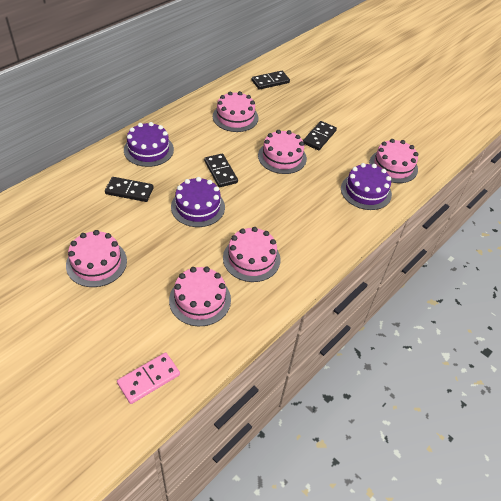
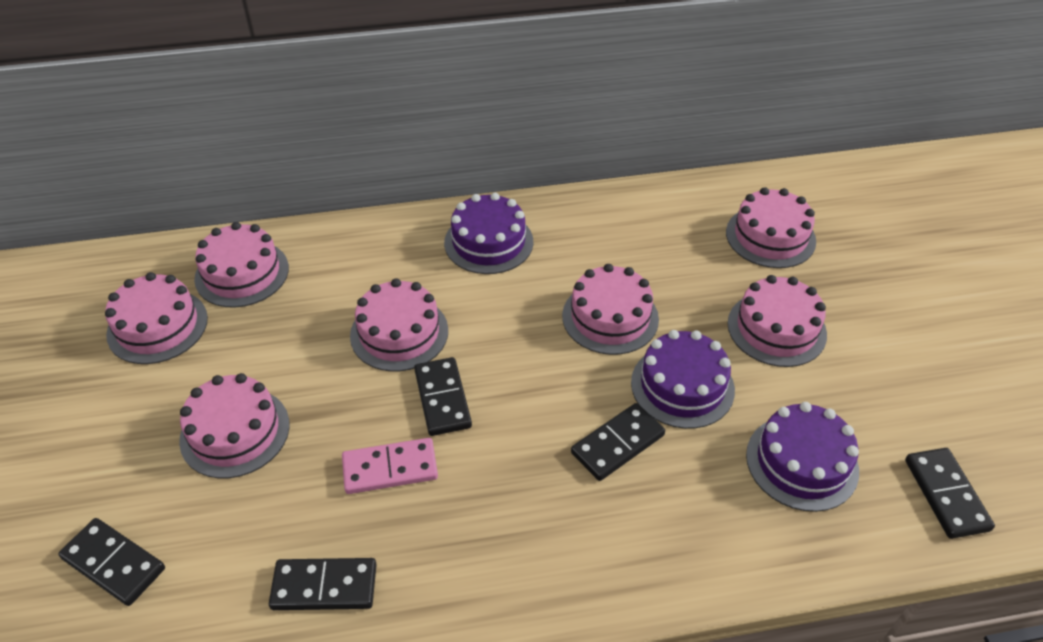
black domino: 4 -> 5
pink cake: 6 -> 7

